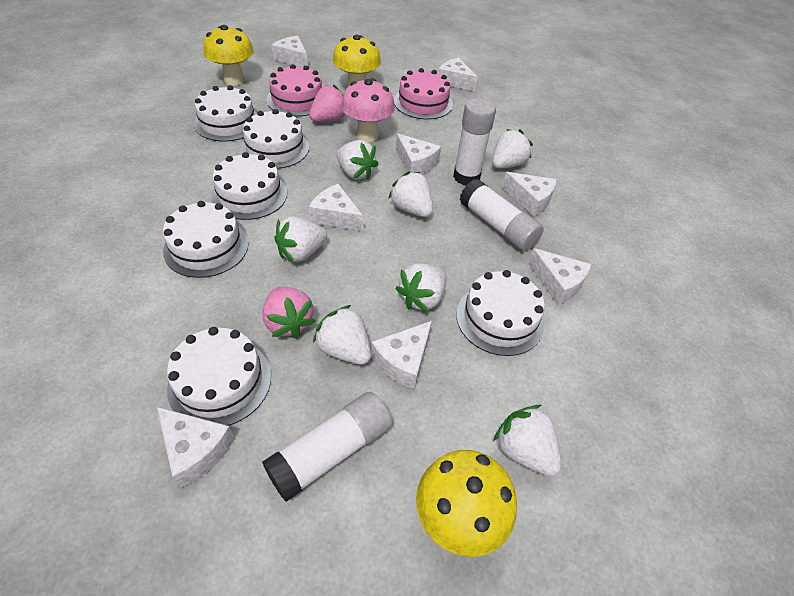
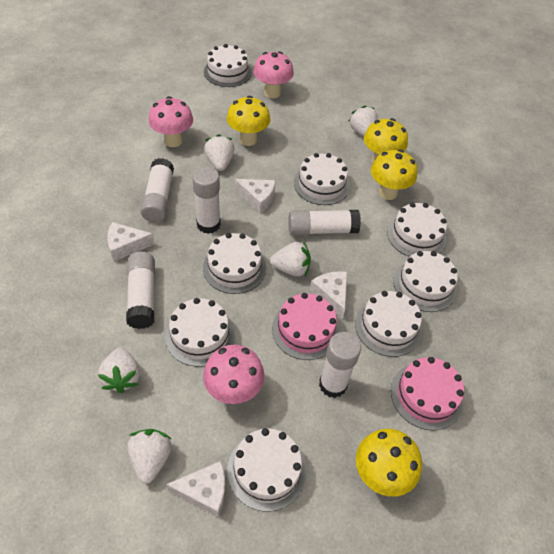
pink mushroom: 1 -> 3
pink strawberry: 2 -> 0
white cake: 6 -> 8
white cheese: 8 -> 4
white glue stick: 3 -> 5
white strawberry: 7 -> 5
yellow mushroom: 3 -> 4

